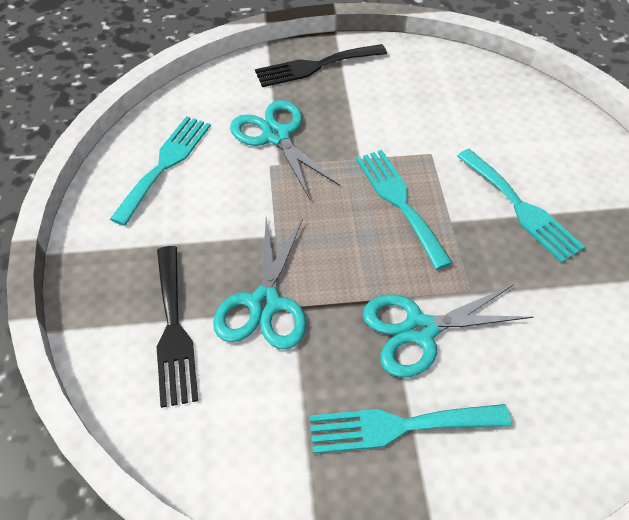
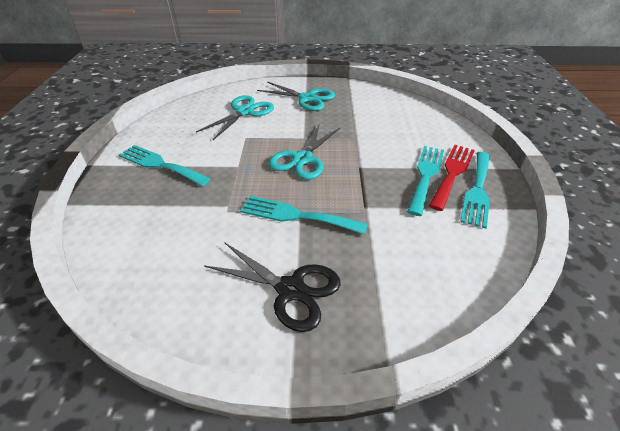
black fork: 2 -> 0
black scissors: 0 -> 1
red fork: 0 -> 1

